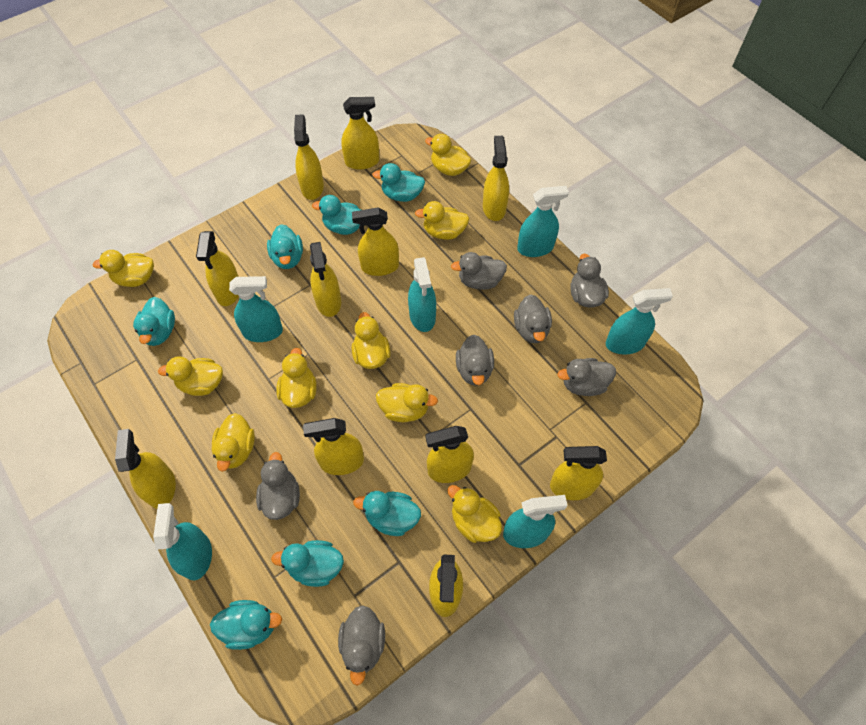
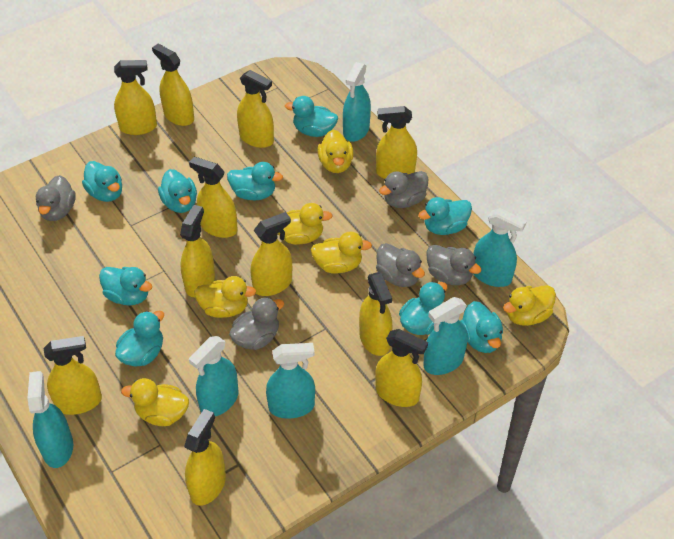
grey duck: 7 -> 5
turquoise duck: 7 -> 9
yellow duck: 9 -> 6

